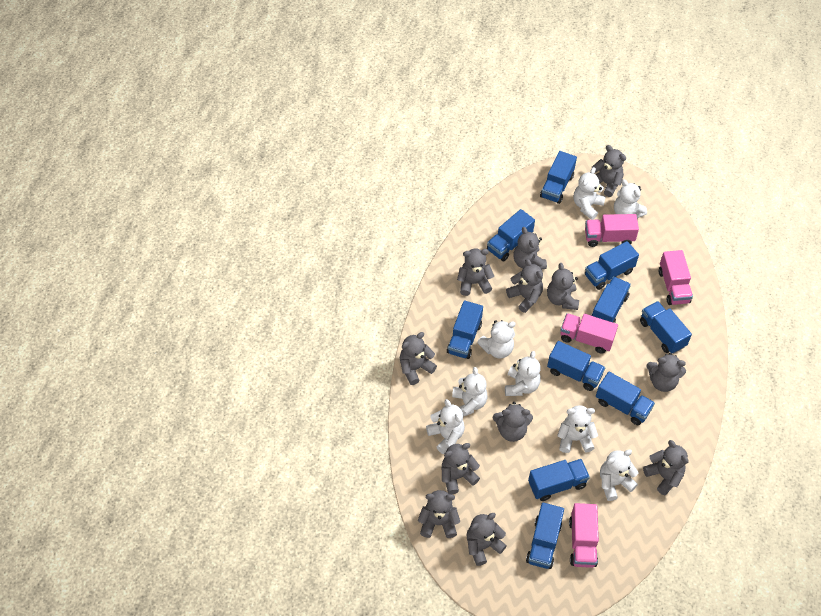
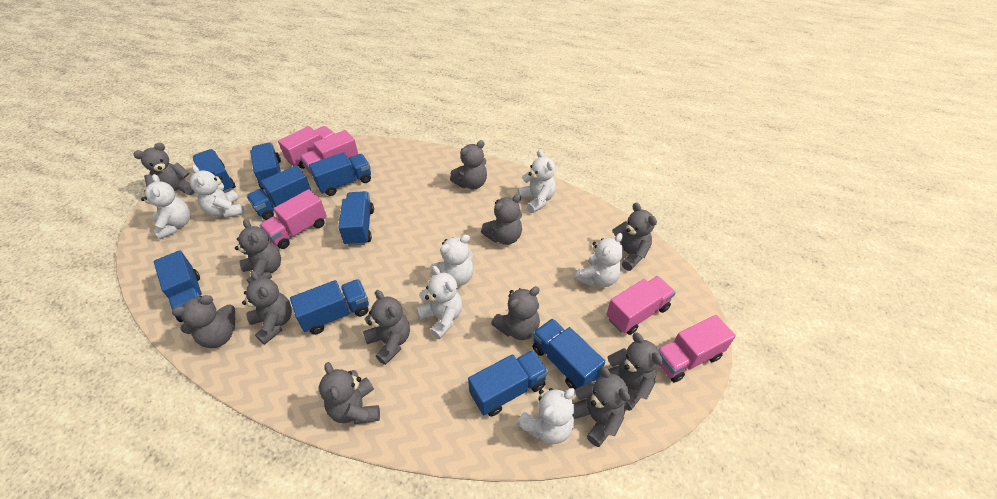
blue truck: 10 -> 9
pink truck: 4 -> 5
white teddy bear: 8 -> 7

